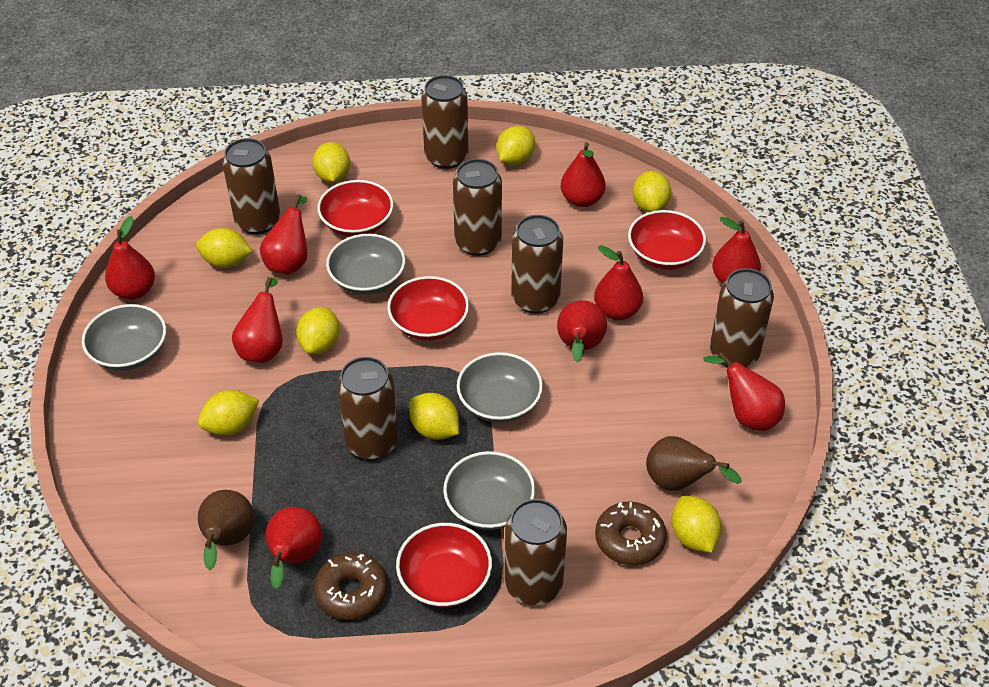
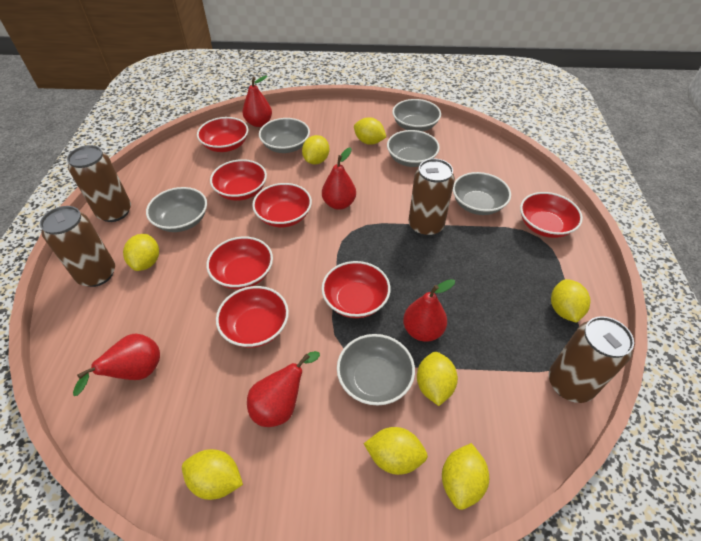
brown can: 7 -> 4
brown donut: 2 -> 0
brown pear: 2 -> 0
grey bowl: 4 -> 6
red bowl: 4 -> 7
red pear: 9 -> 5

